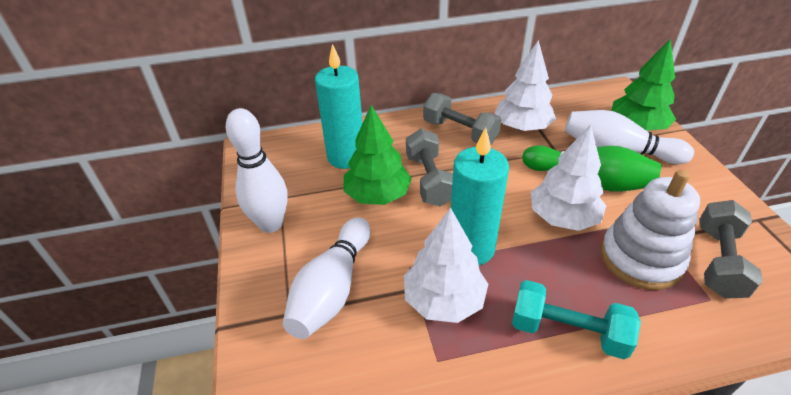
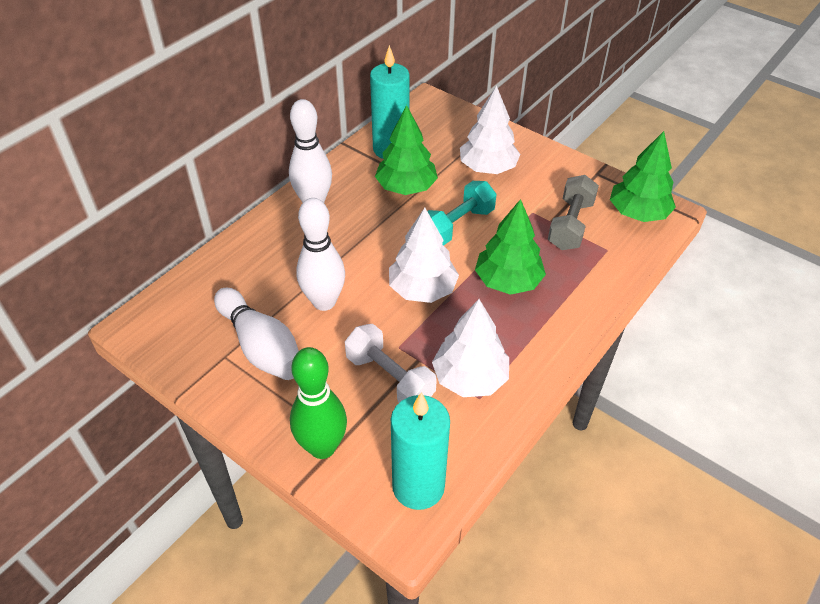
green tree: 2 -> 3
grey dumbbell: 3 -> 1
white dumbbell: 0 -> 1
white stacking toy: 1 -> 0

